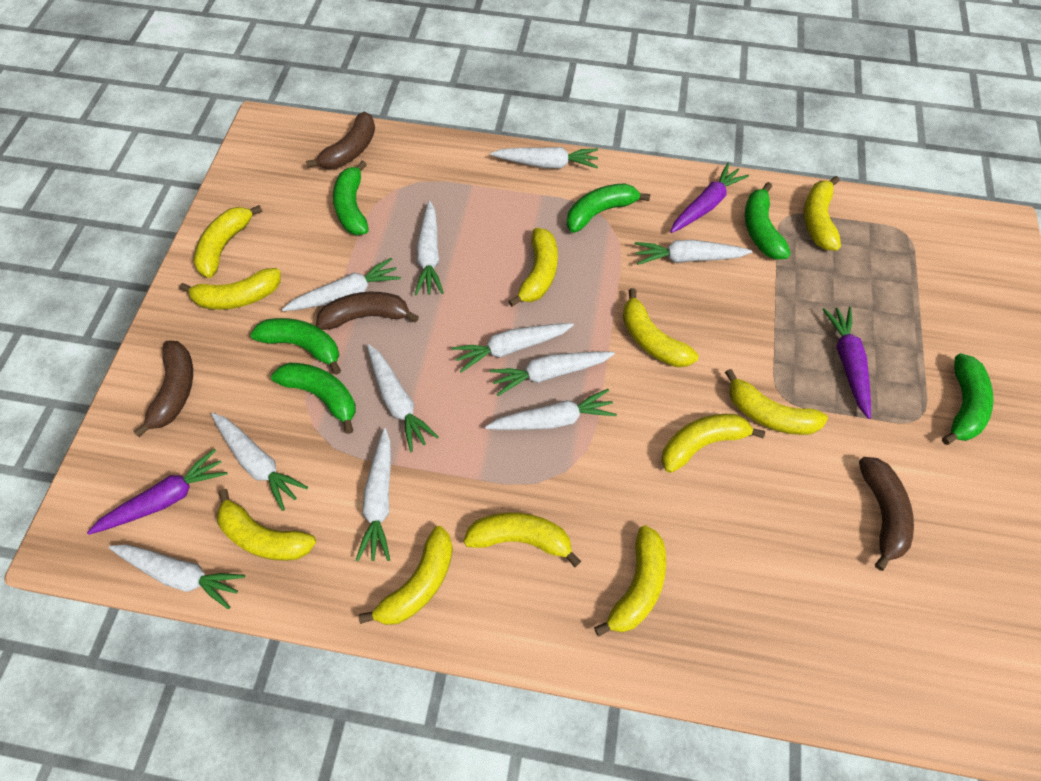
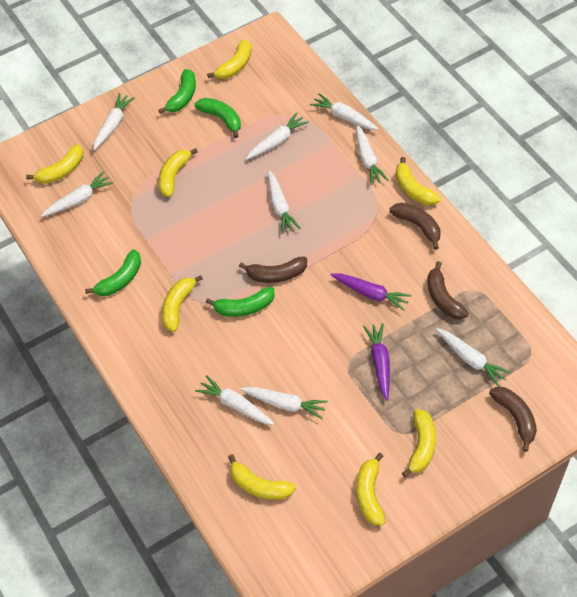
green banana: 6 -> 4
purple carrot: 3 -> 2
white carrot: 11 -> 9
yellow banana: 11 -> 8

